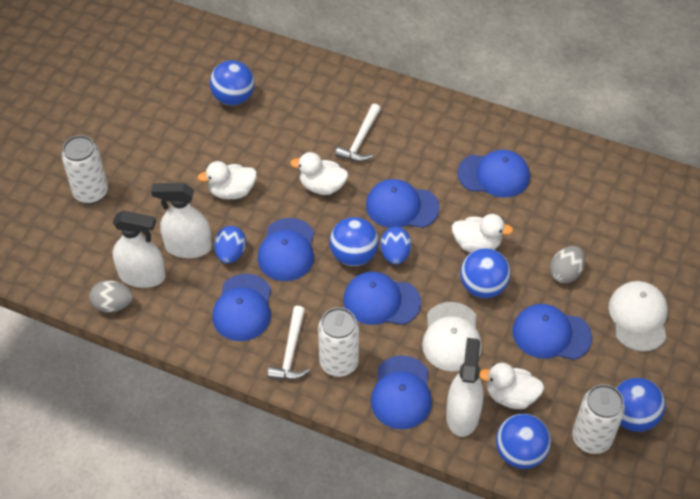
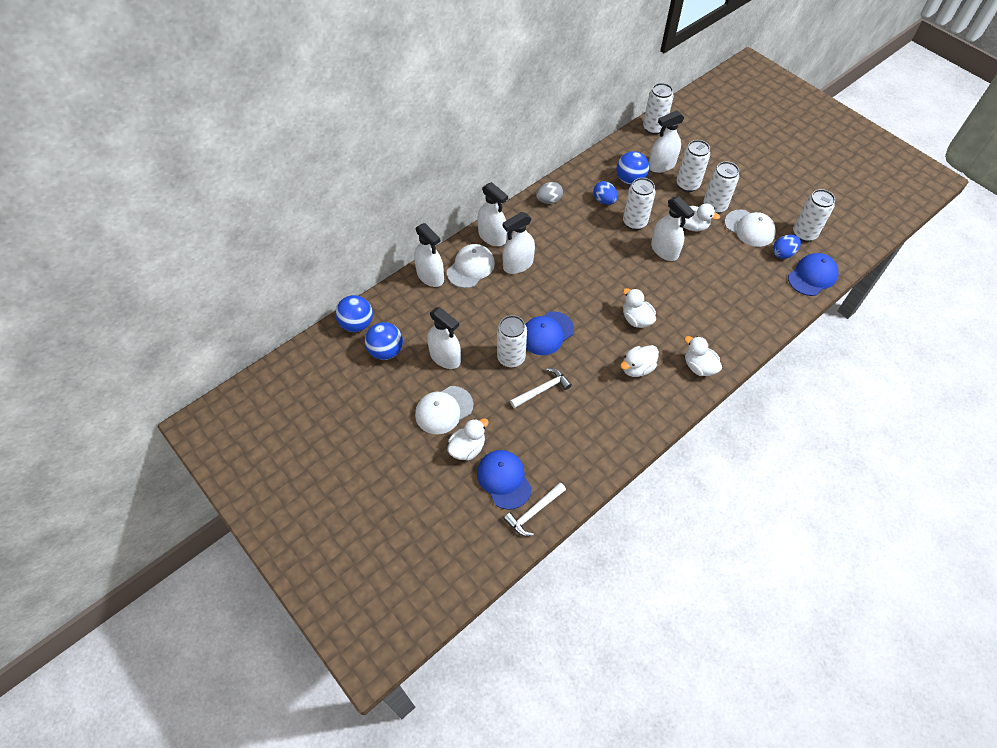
blue ball: 5 -> 3
blue cap: 7 -> 3
grey egg: 2 -> 1
white can: 3 -> 6
white cap: 2 -> 3
white duck: 4 -> 5
white spray bottle: 3 -> 6

